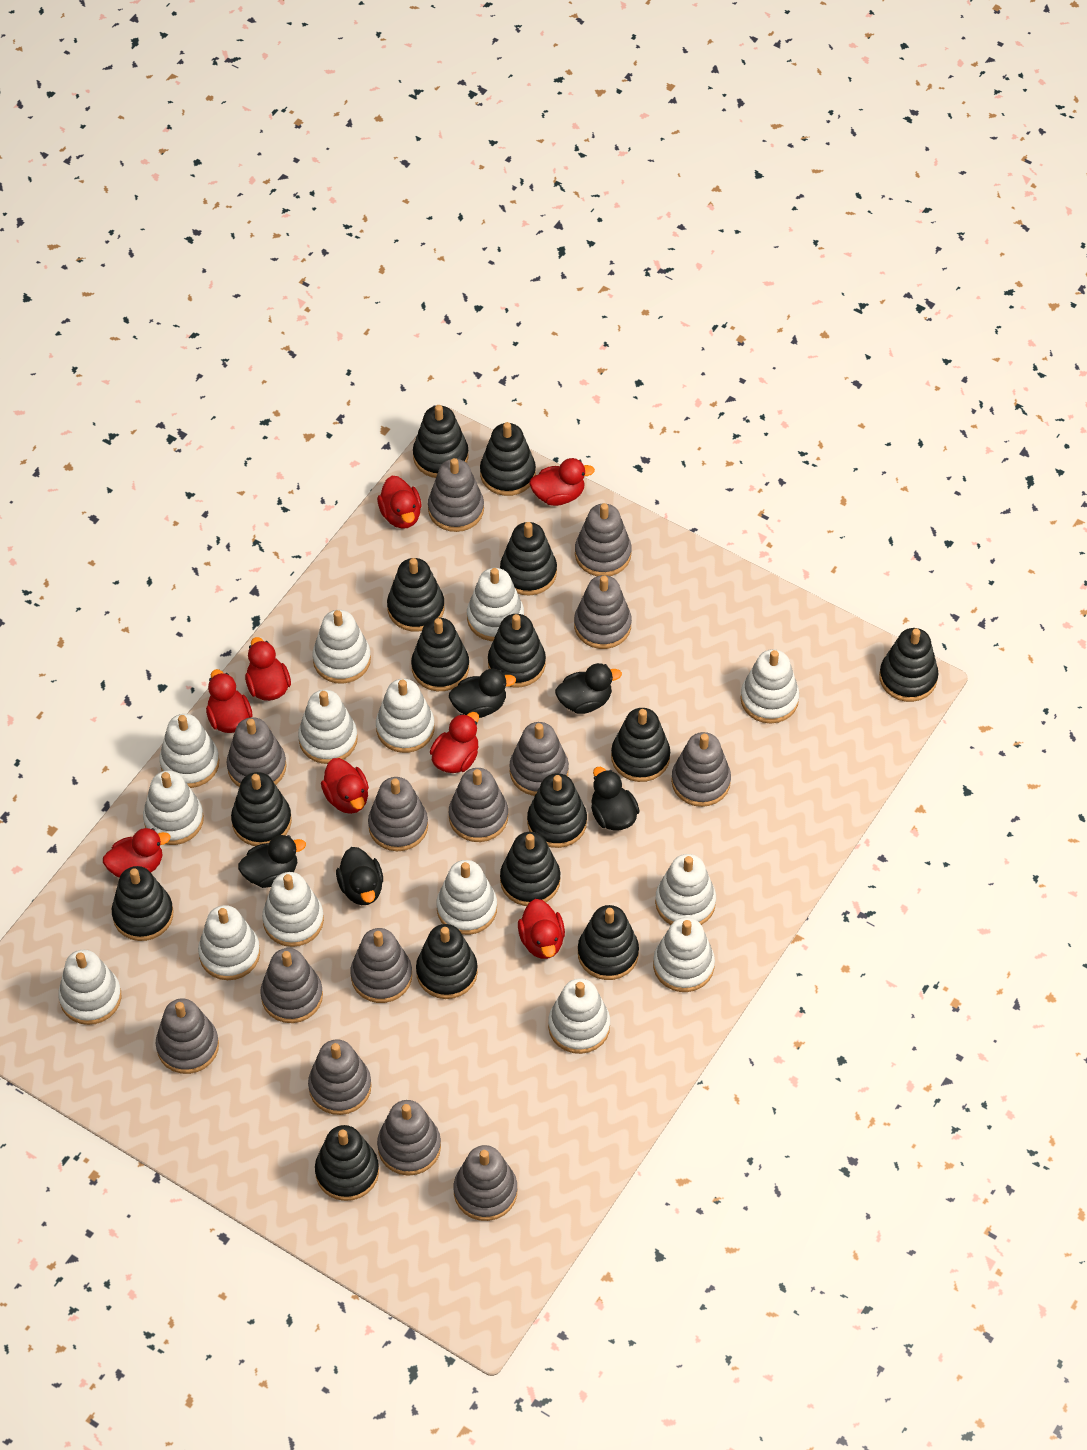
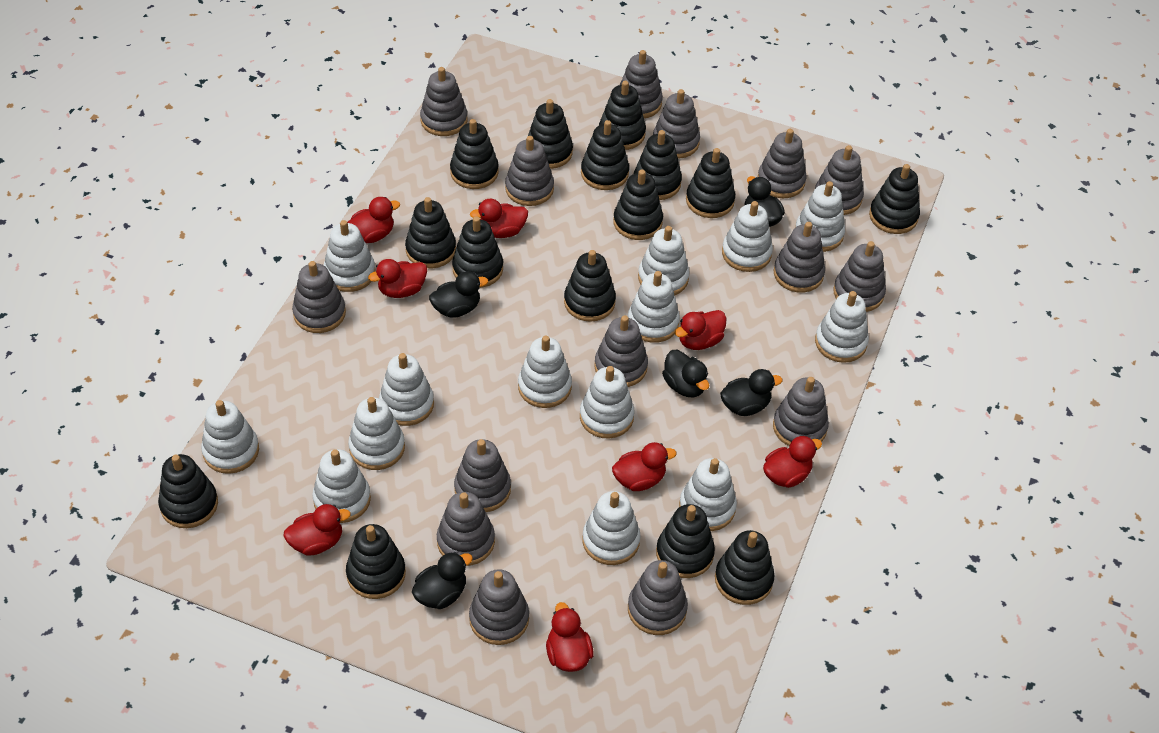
grey stacking toy: 14 -> 15

